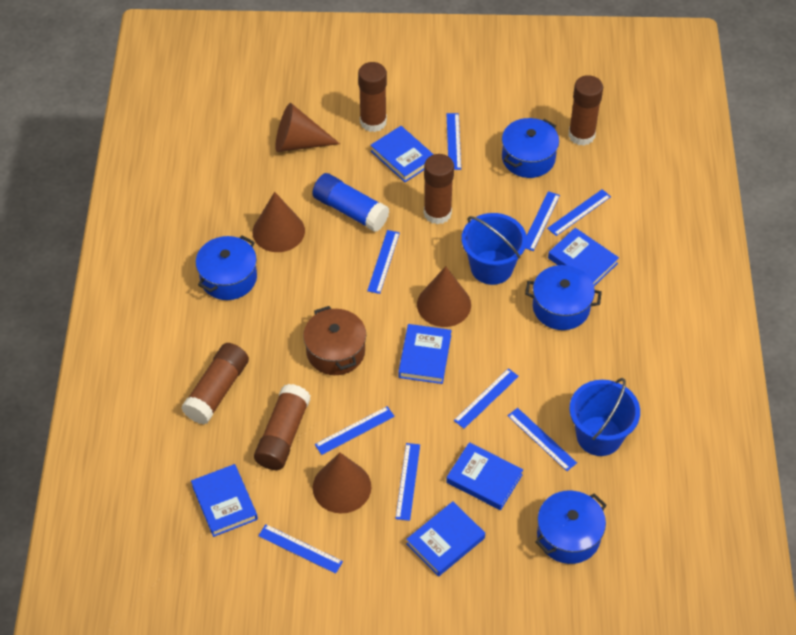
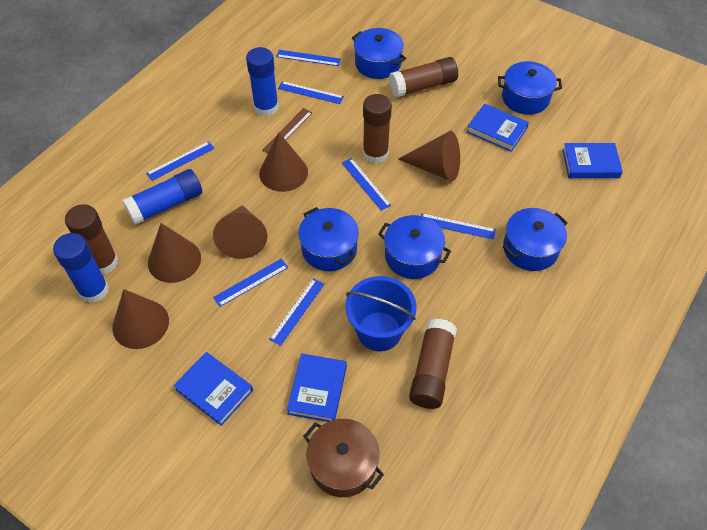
blue book: 6 -> 4
blue bucket: 2 -> 1
blue glue stick: 1 -> 3
blue pot: 4 -> 5
blue ruler: 9 -> 7
brown cone: 4 -> 5
brown glue stick: 5 -> 4
brown ruler: 0 -> 1

